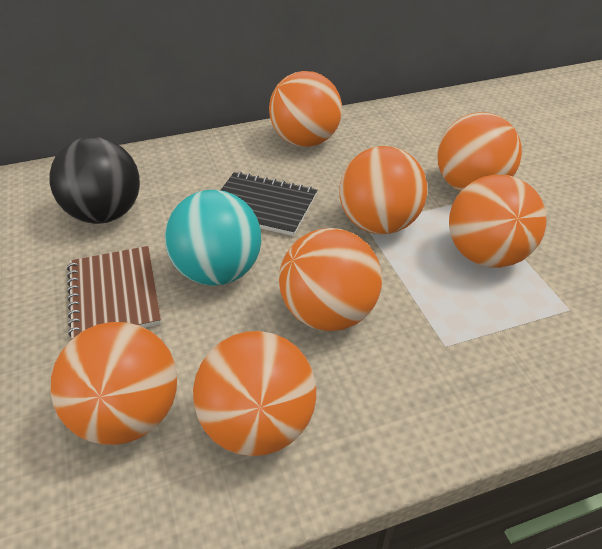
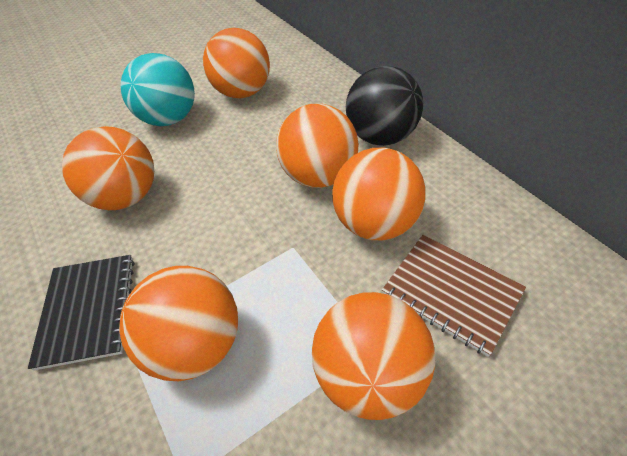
orange ball: 7 -> 6

